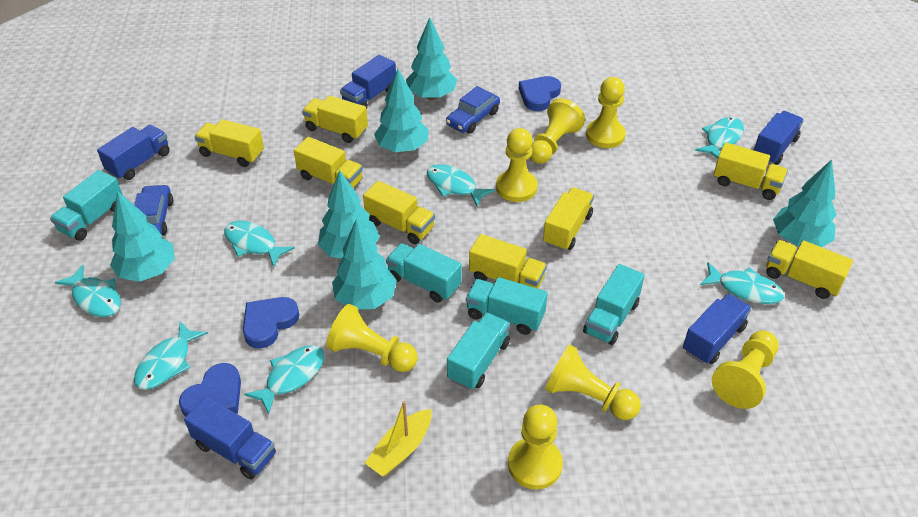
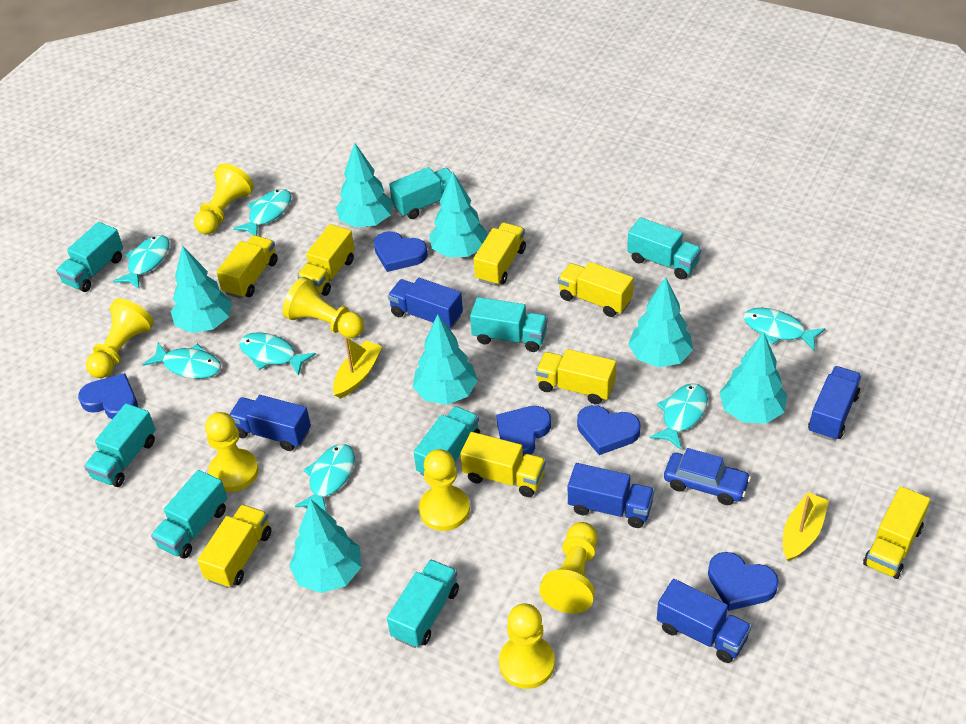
blue car: 2 -> 1
blue heart: 3 -> 5
turquoise tree: 6 -> 7
turquoise truck: 5 -> 8
yellow boat: 1 -> 2

